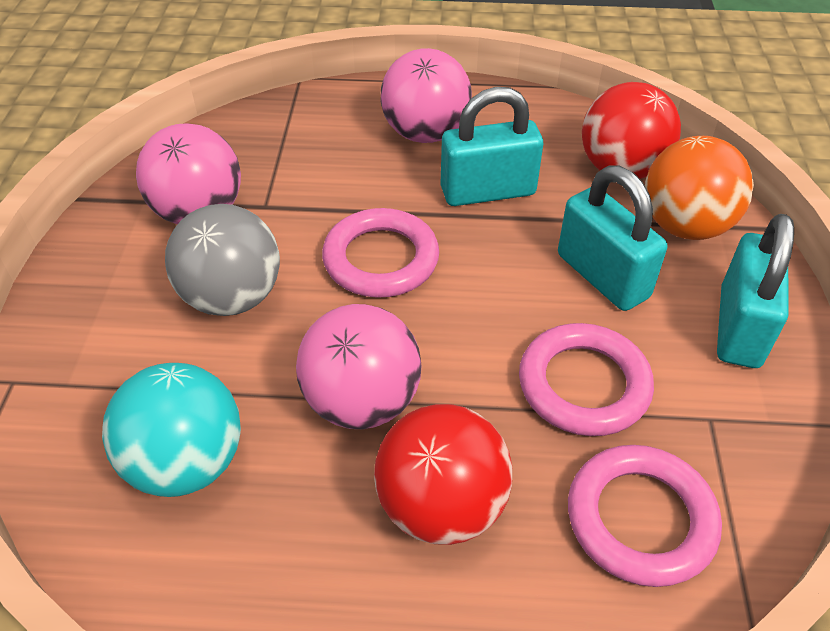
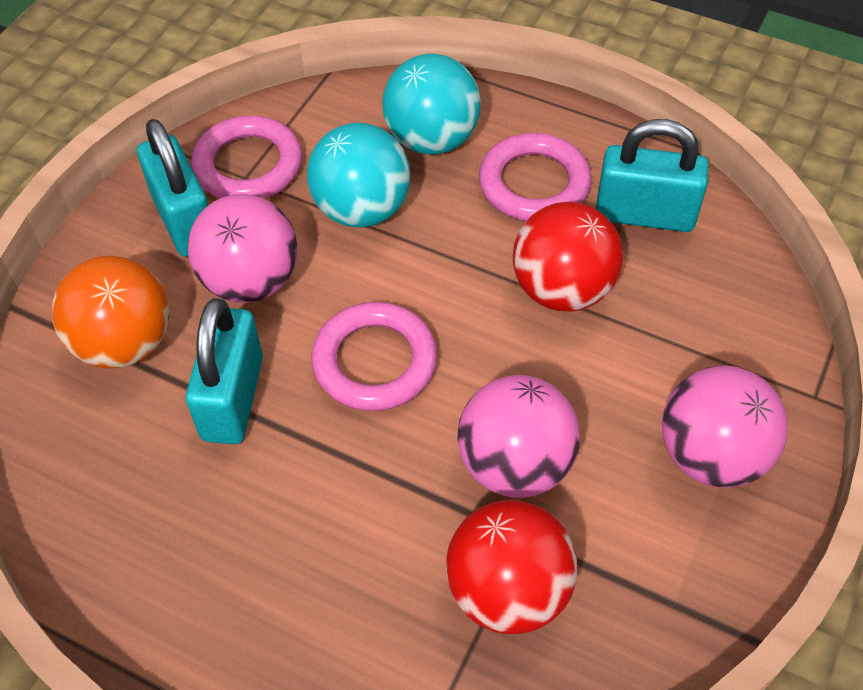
grey ball: 1 -> 0
turquoise ball: 1 -> 2

